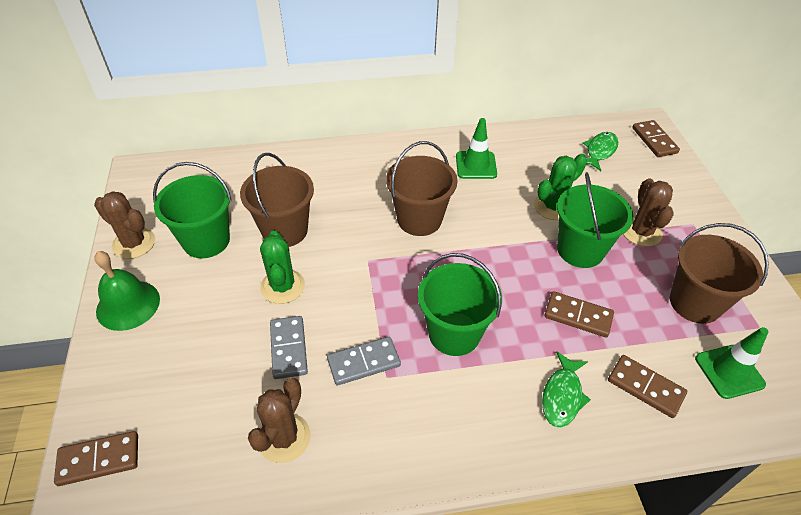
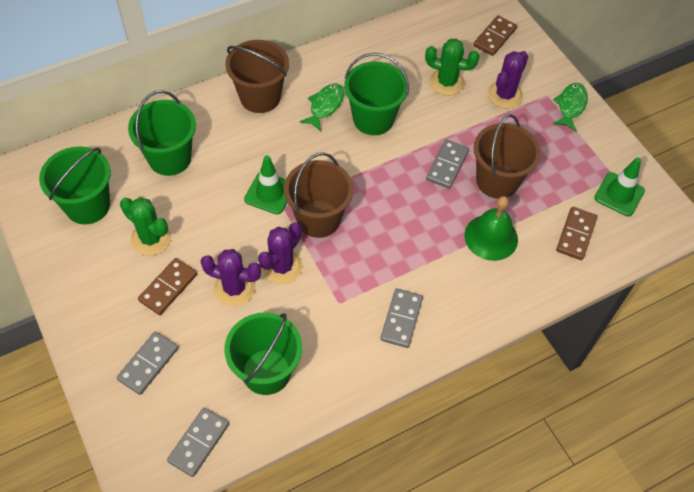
brown cactus: 3 -> 0
brown domino: 4 -> 3
green bucket: 3 -> 4
grey domino: 2 -> 4
purple cactus: 0 -> 3

